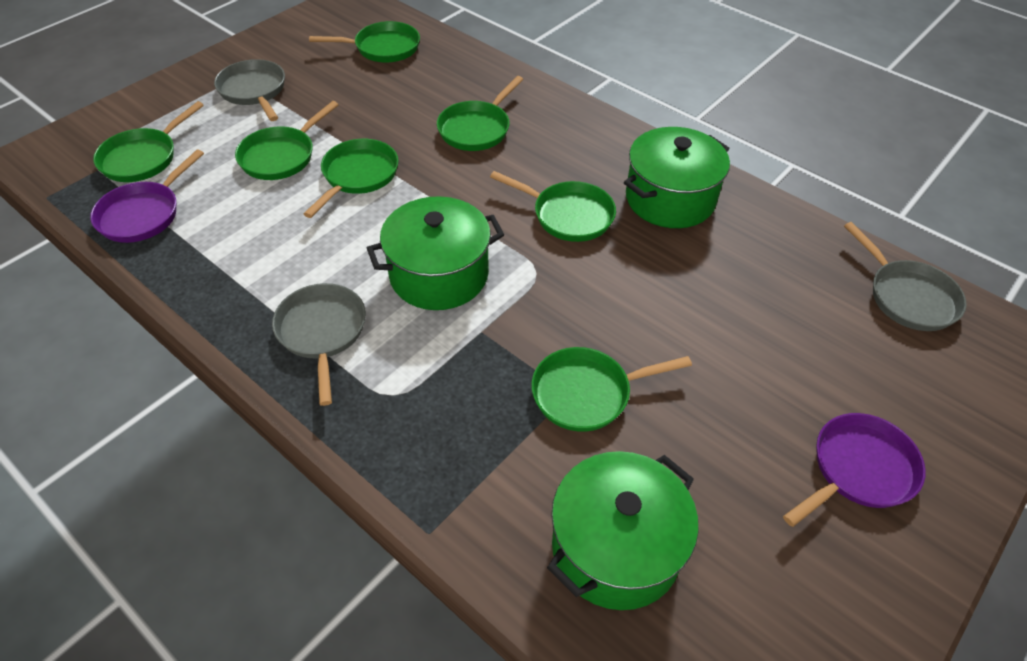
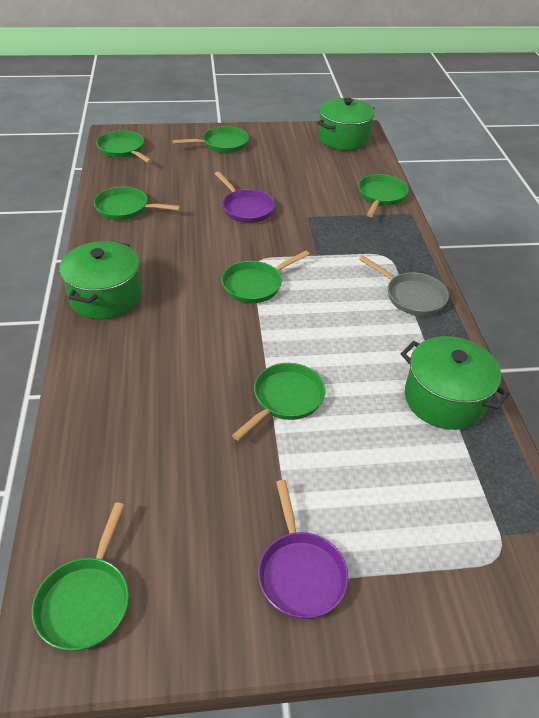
grey pan: 3 -> 1

